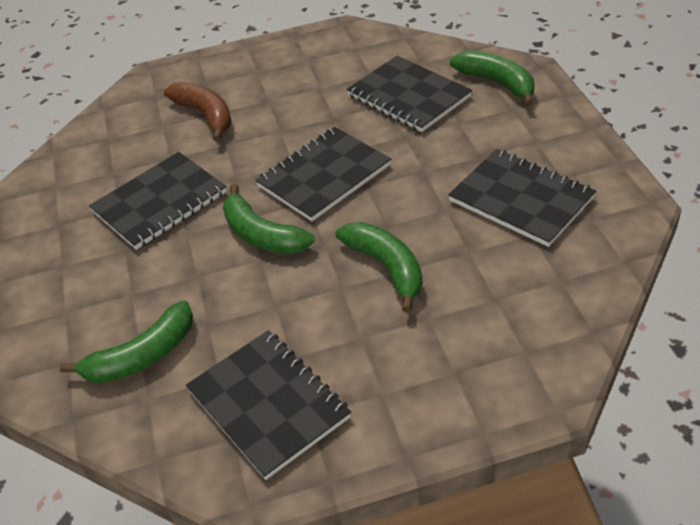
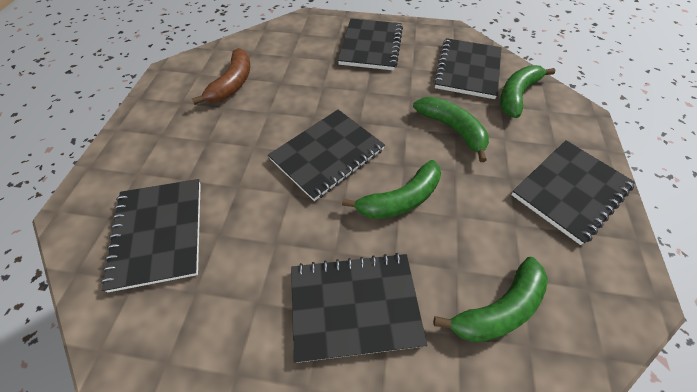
black notebook: 5 -> 6

